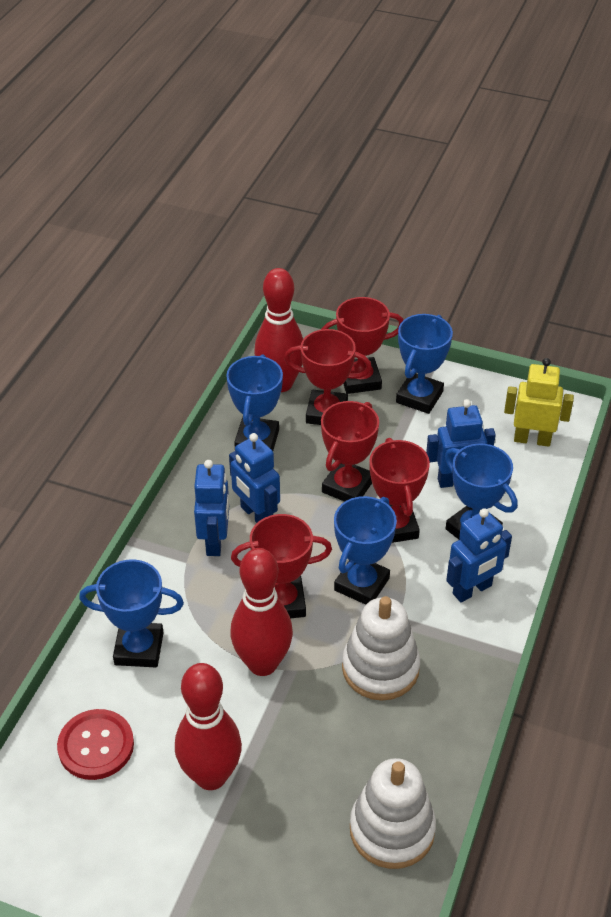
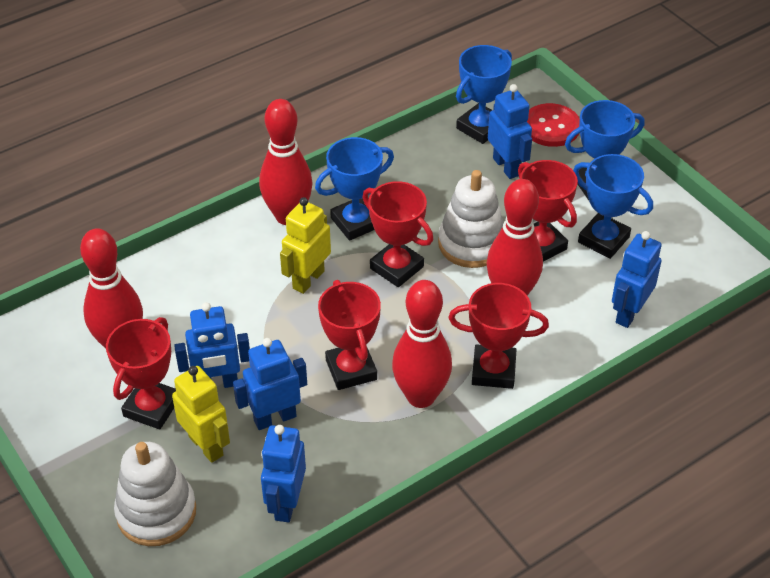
blue robot: 4 -> 5
blue trophy: 5 -> 4
red bowling pin: 3 -> 4
yellow robot: 1 -> 2

